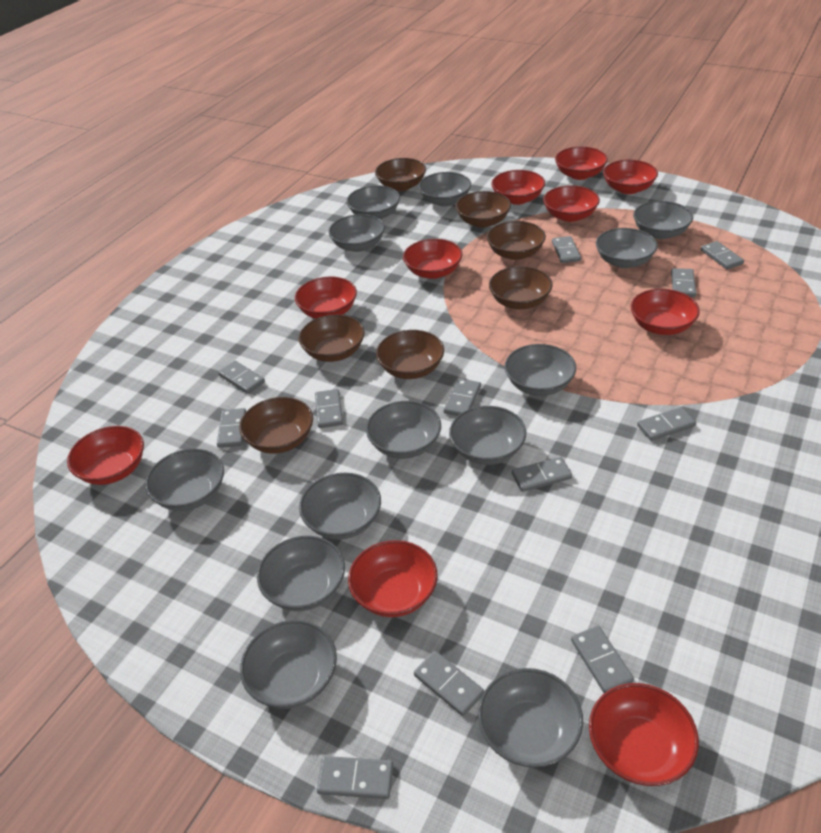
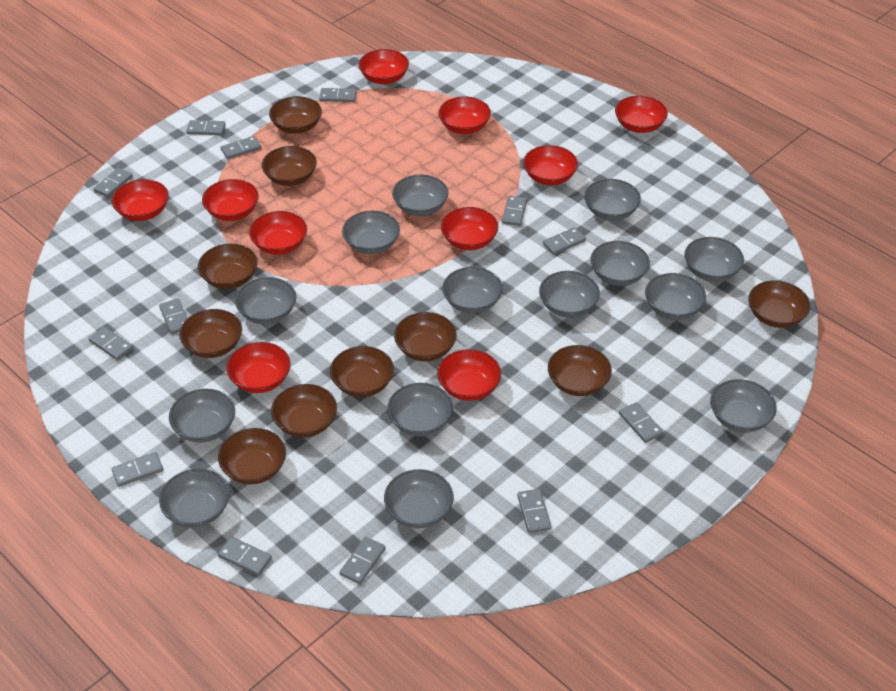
brown bowl: 7 -> 10
grey bowl: 13 -> 14
grey domino: 12 -> 13

